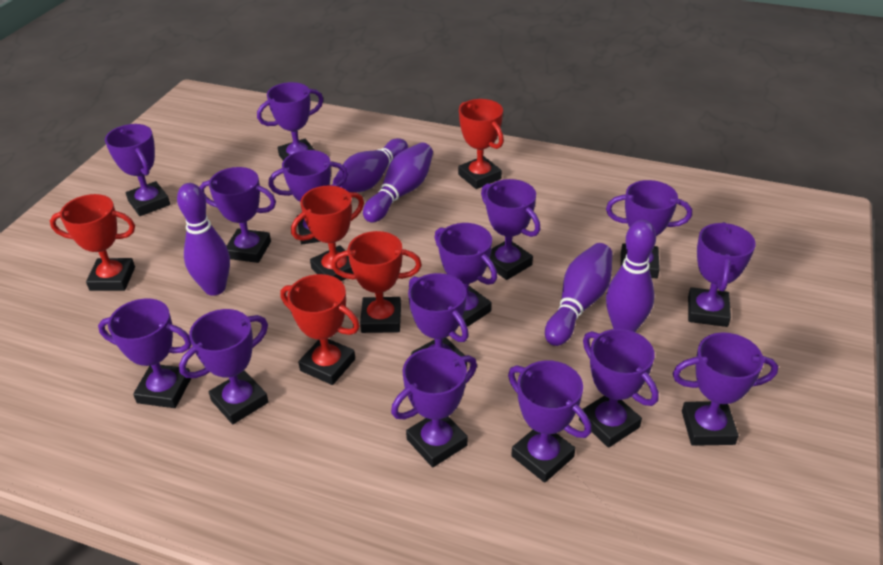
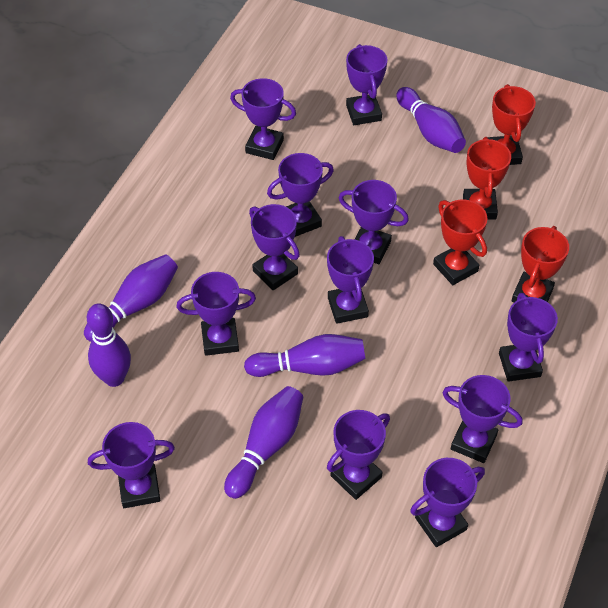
purple trophy: 15 -> 12
red trophy: 5 -> 4

